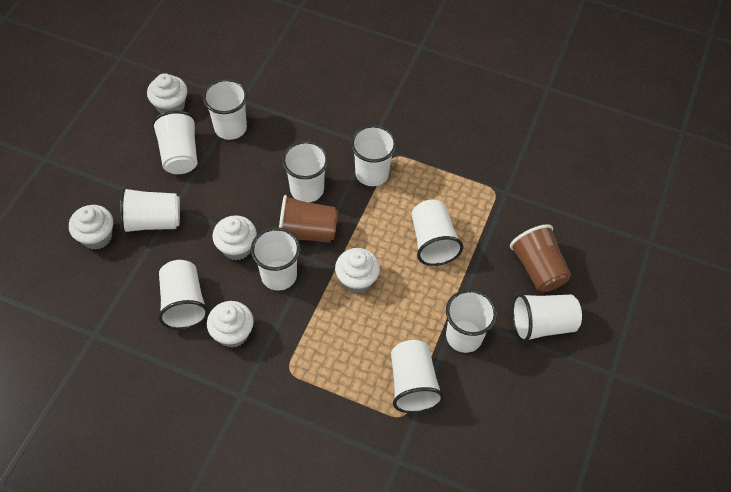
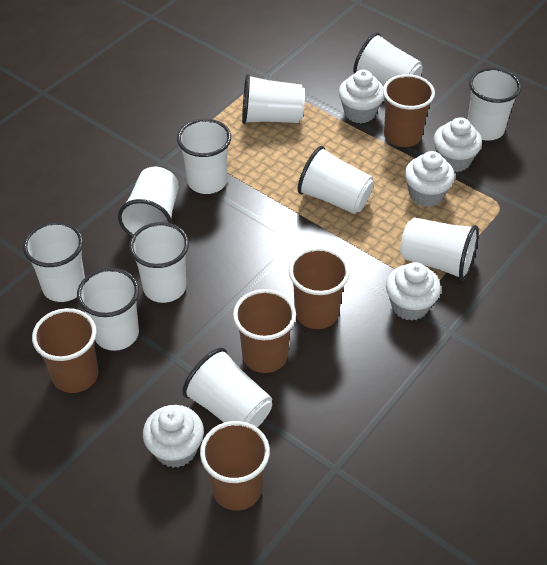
brown cup: 2 -> 5

